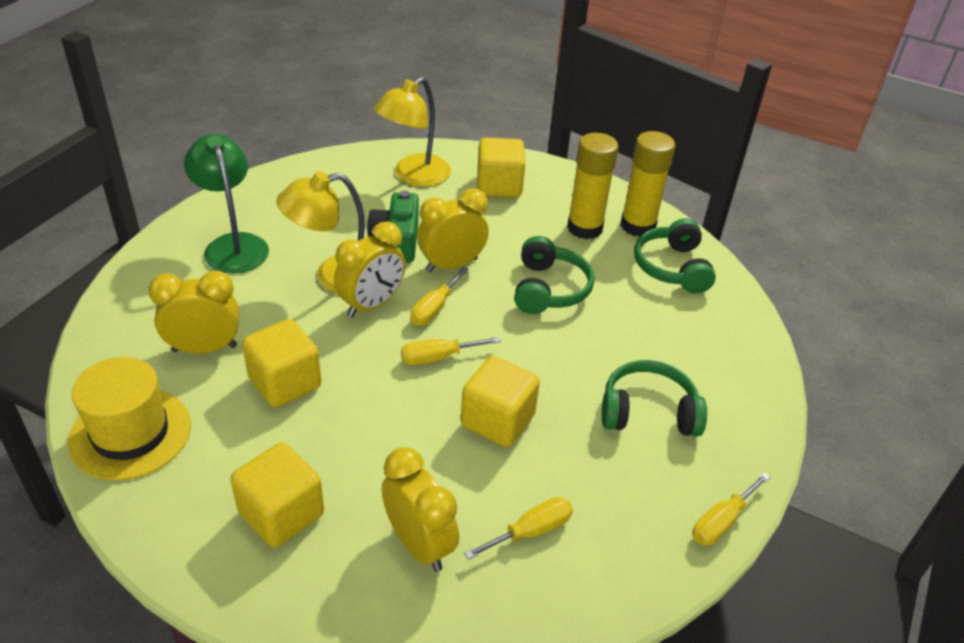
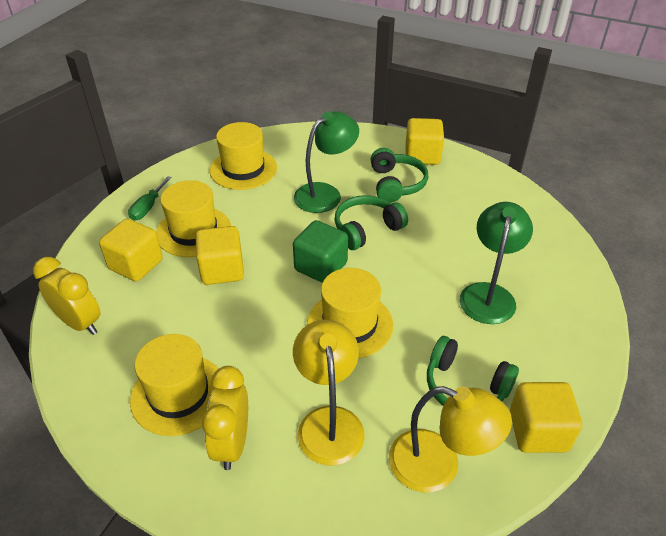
green camera: 1 -> 0
green cube: 0 -> 1
green lamp: 1 -> 2
green screwdriver: 0 -> 1
yellow clock: 4 -> 2
yellow glue stick: 2 -> 0
yellow hat: 1 -> 4
yellow screwdriver: 4 -> 0

